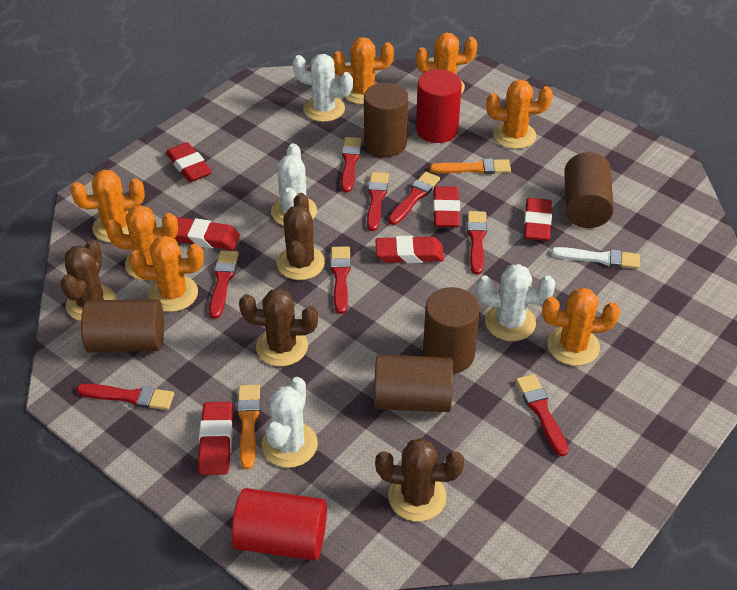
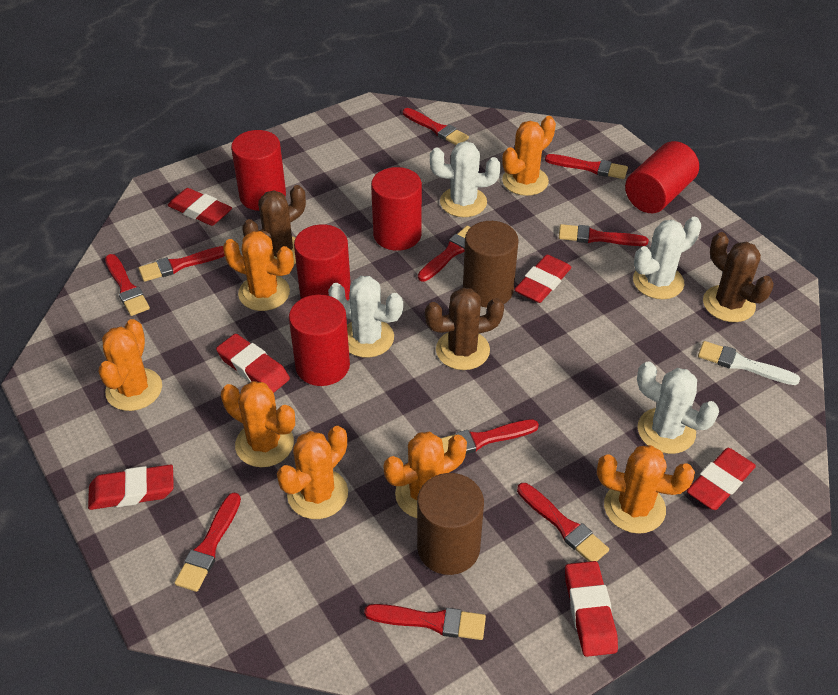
brown cactus: 4 -> 3
brown cylinder: 5 -> 2
orange brush: 2 -> 0
red brush: 8 -> 10
red cylinder: 2 -> 5

